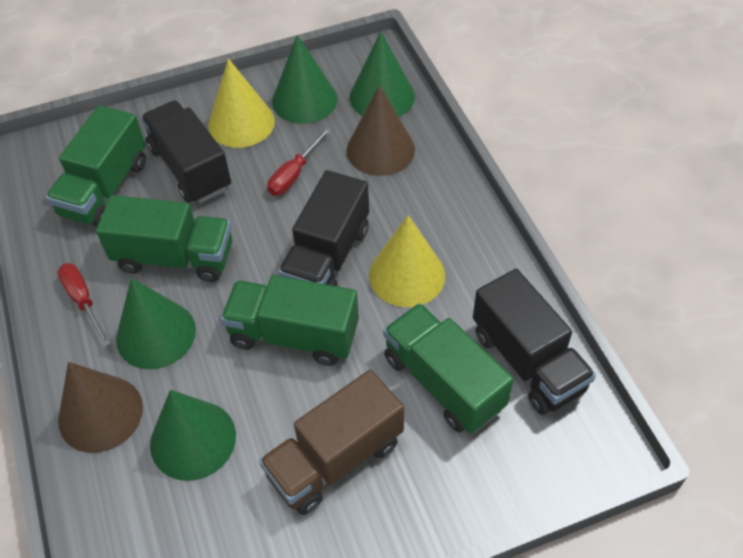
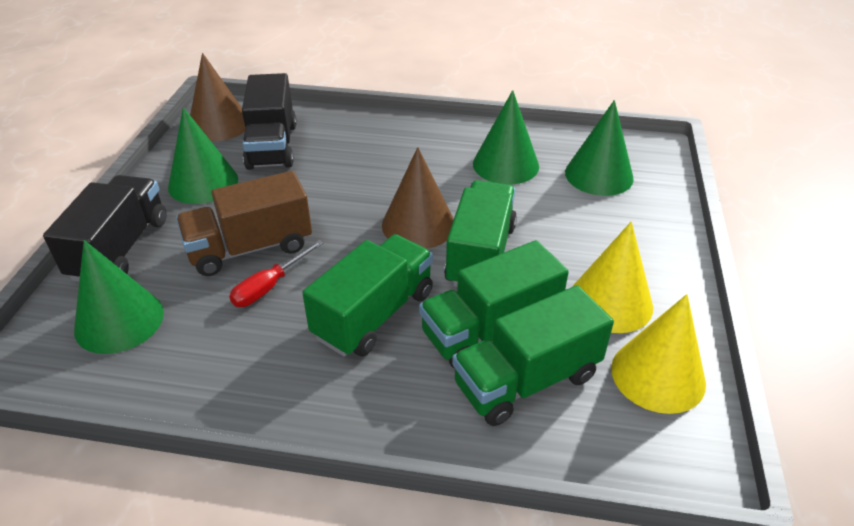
black truck: 3 -> 2
red screwdriver: 2 -> 1

